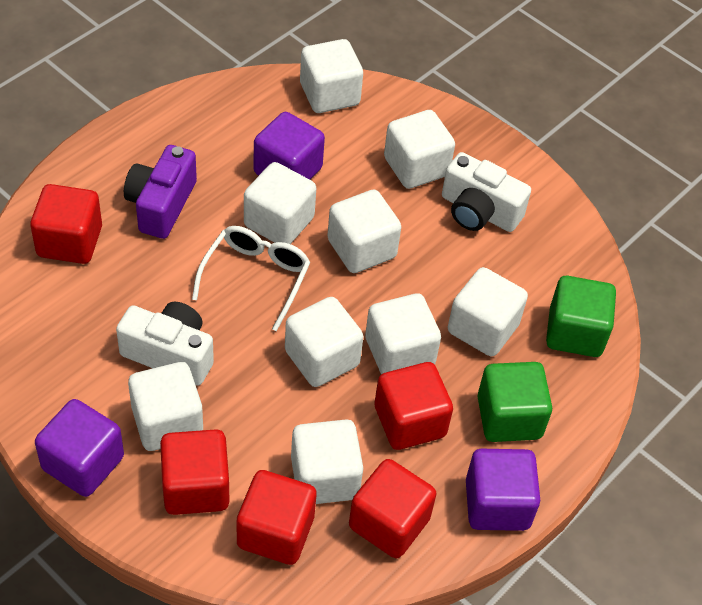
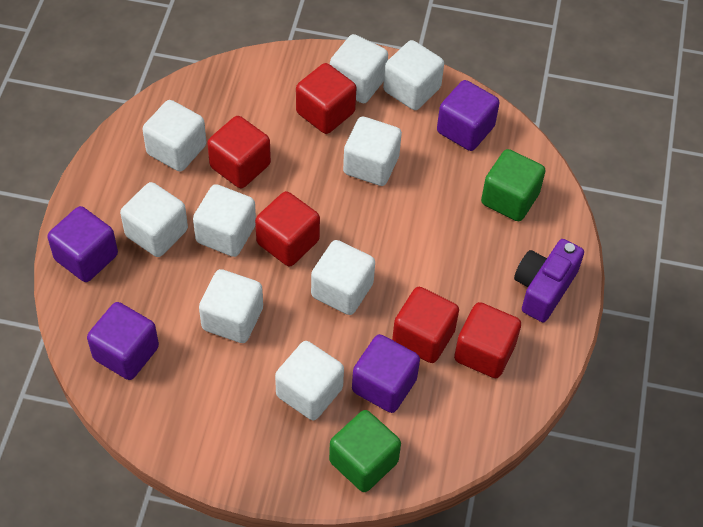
purple cube: 3 -> 4
white camera: 2 -> 0
white glasses: 1 -> 0

